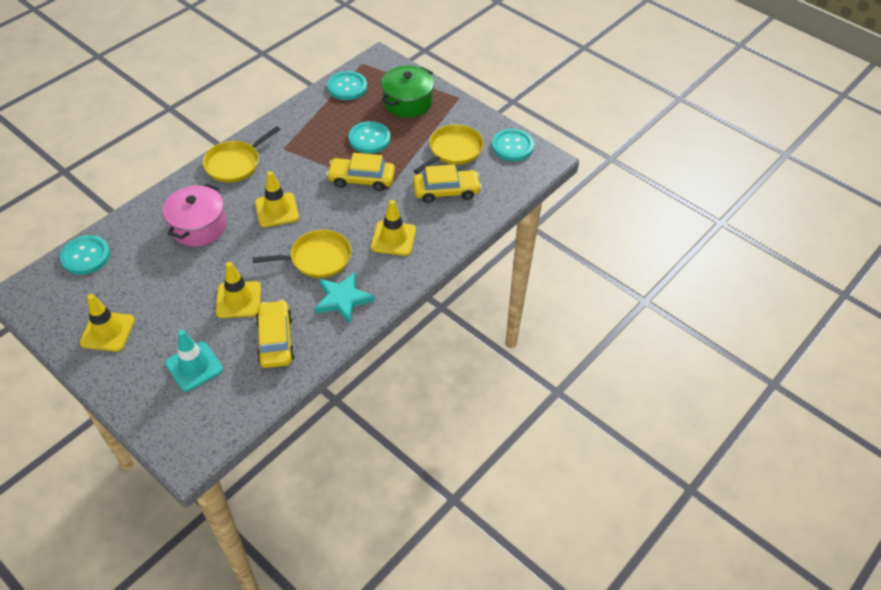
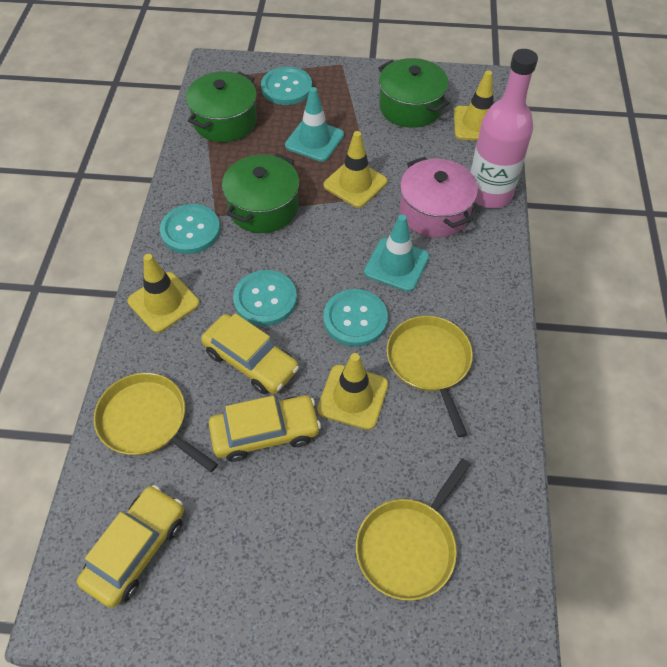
green pot: 1 -> 3
pink bottle: 0 -> 1
turquoise star: 1 -> 0
turquoise traffic cone: 1 -> 2

